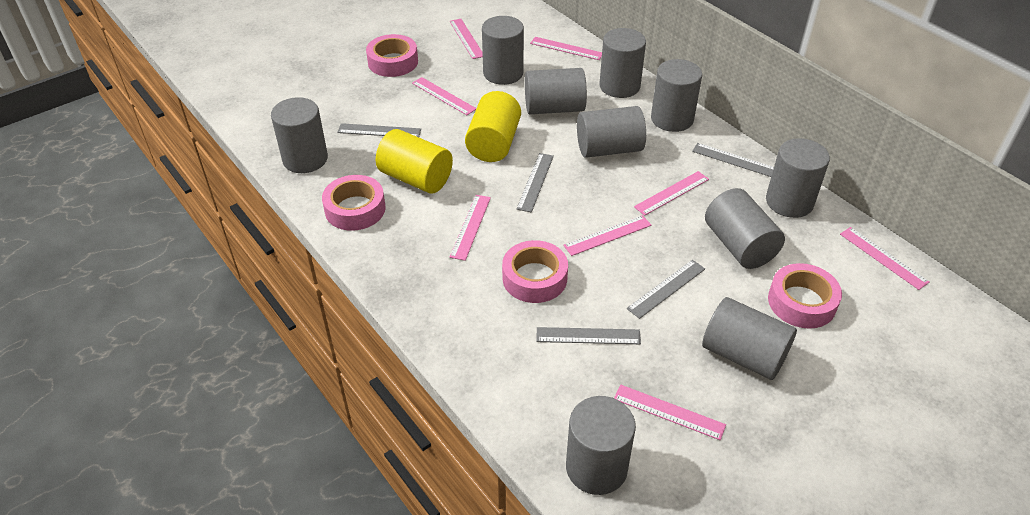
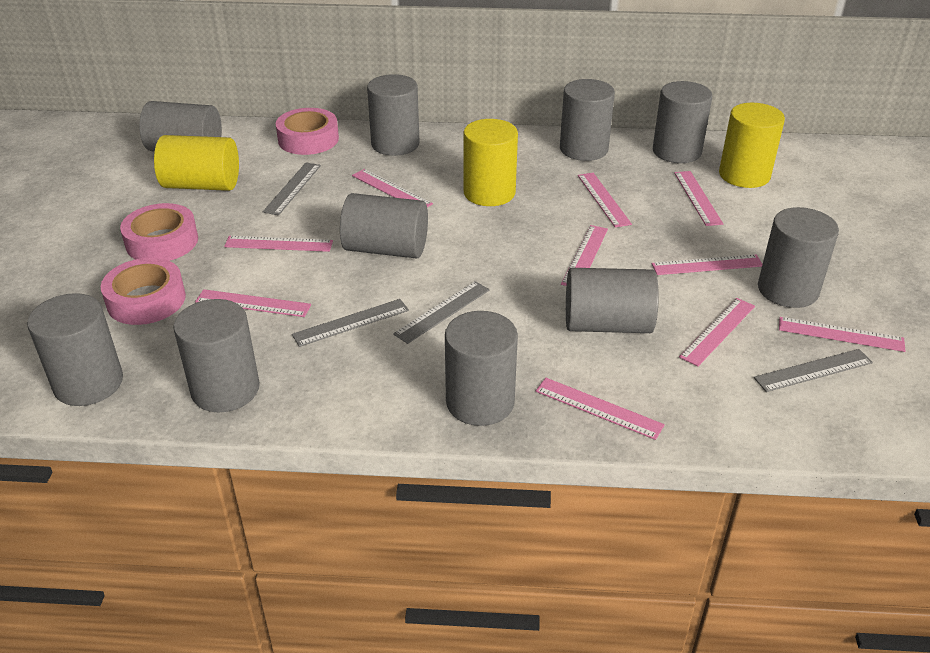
grey ruler: 5 -> 4
pink ruler: 8 -> 10
pink tape: 4 -> 3
yellow cylinder: 2 -> 3

